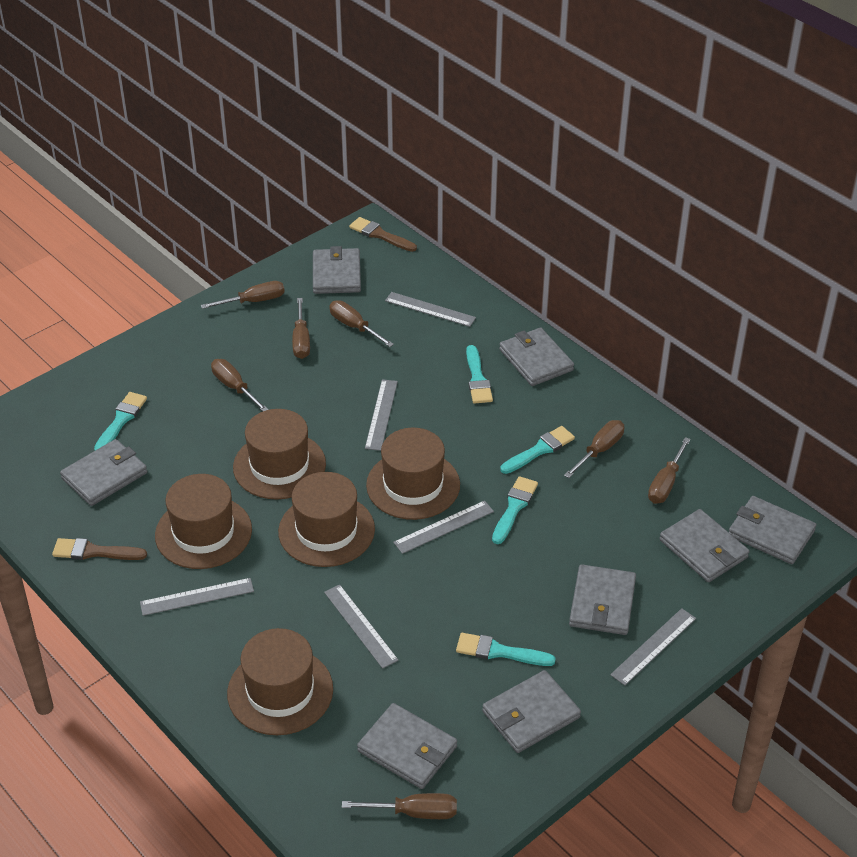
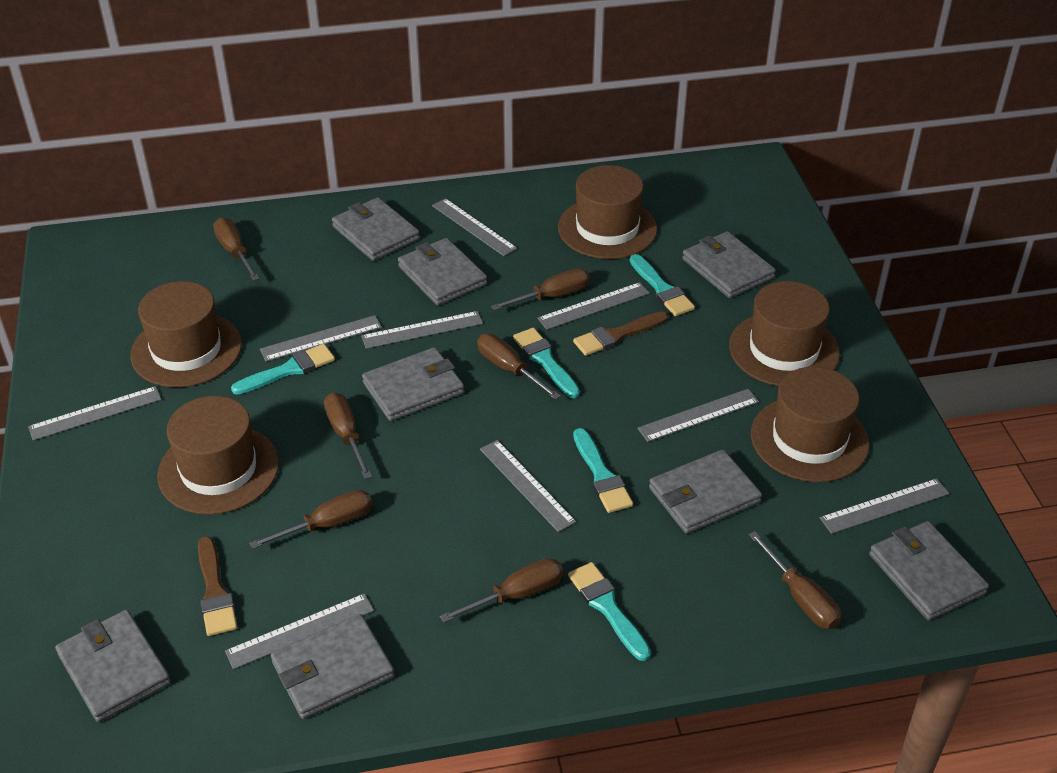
grey ruler: 6 -> 9

